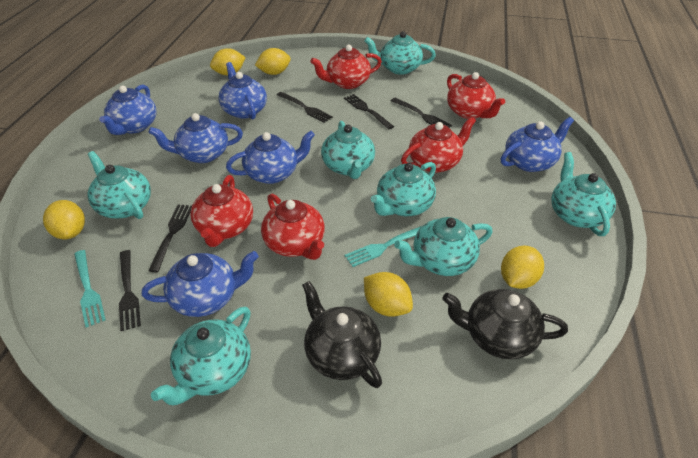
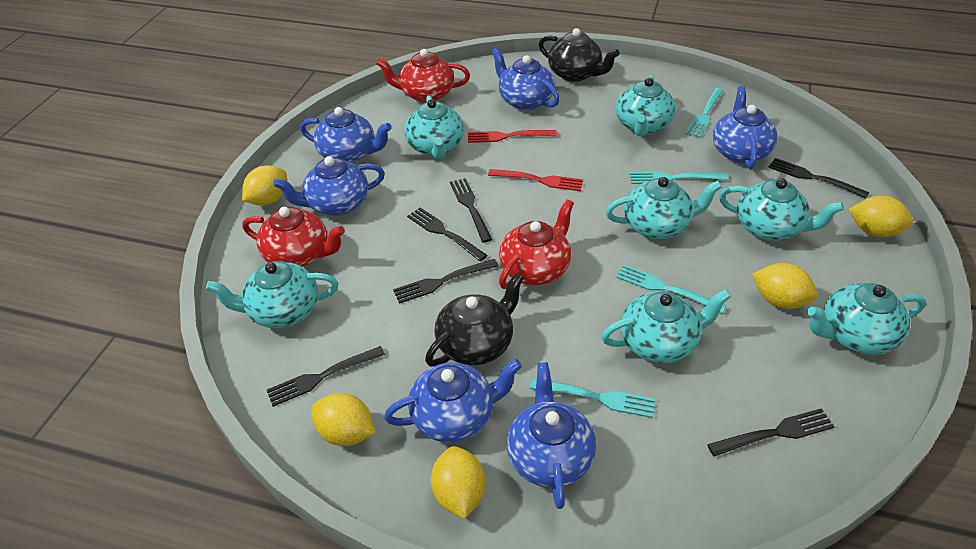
black fork: 5 -> 6
red fork: 0 -> 2
red teapot: 5 -> 3
turquoise fork: 2 -> 4

